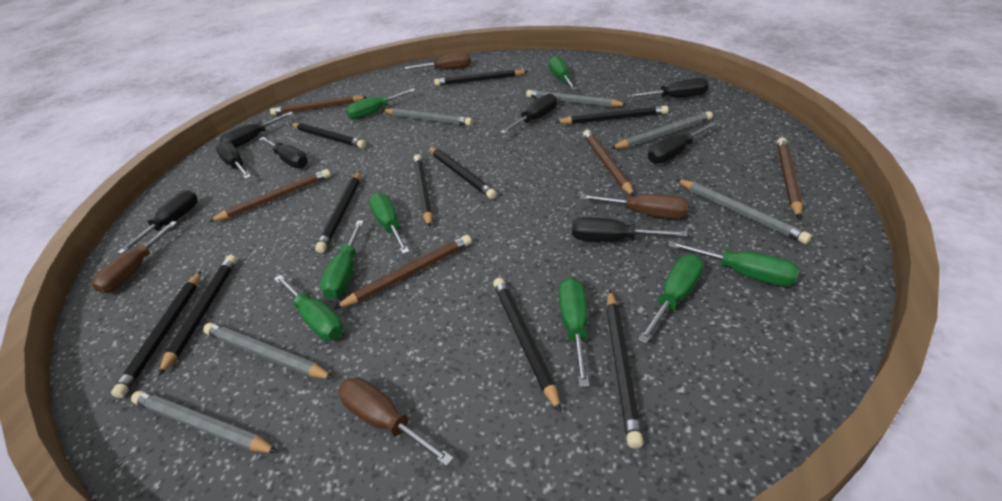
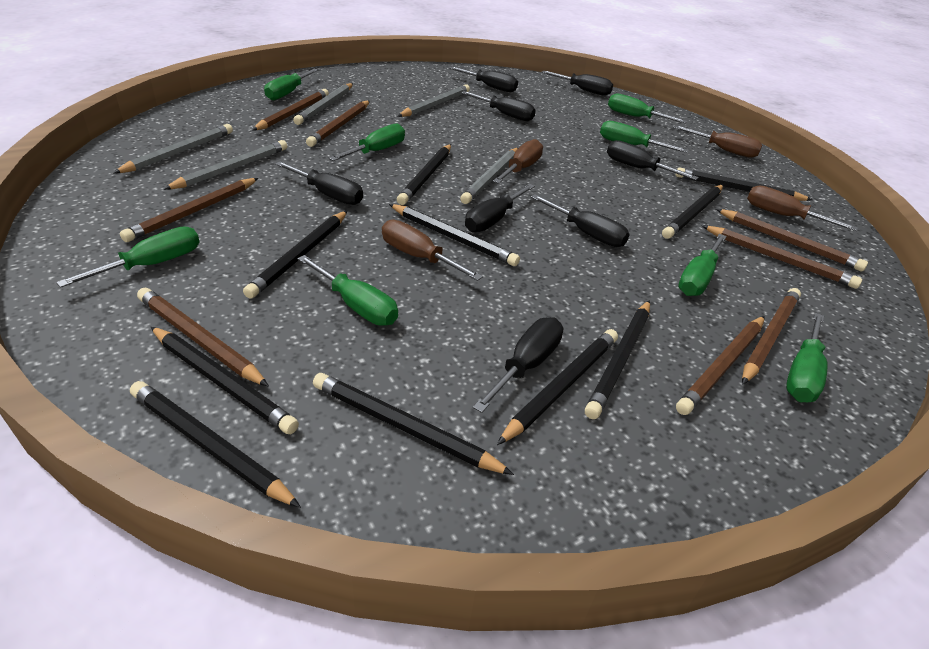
brown pencil: 5 -> 8
grey pencil: 6 -> 5

